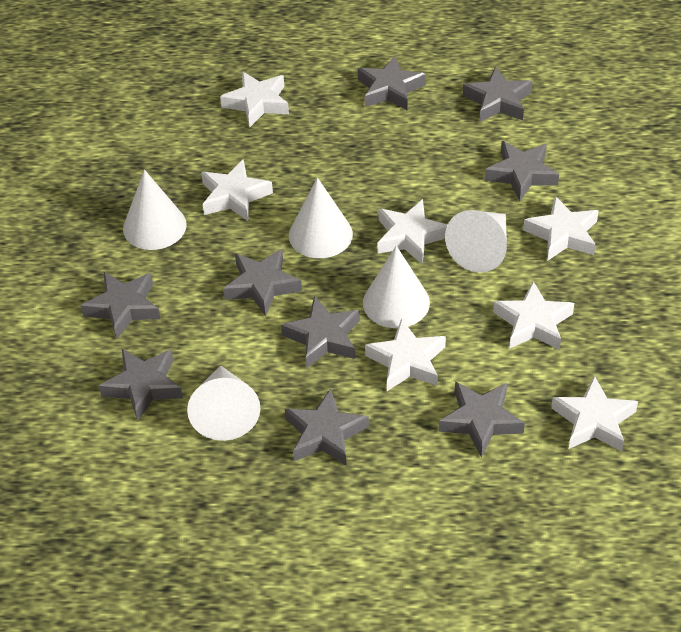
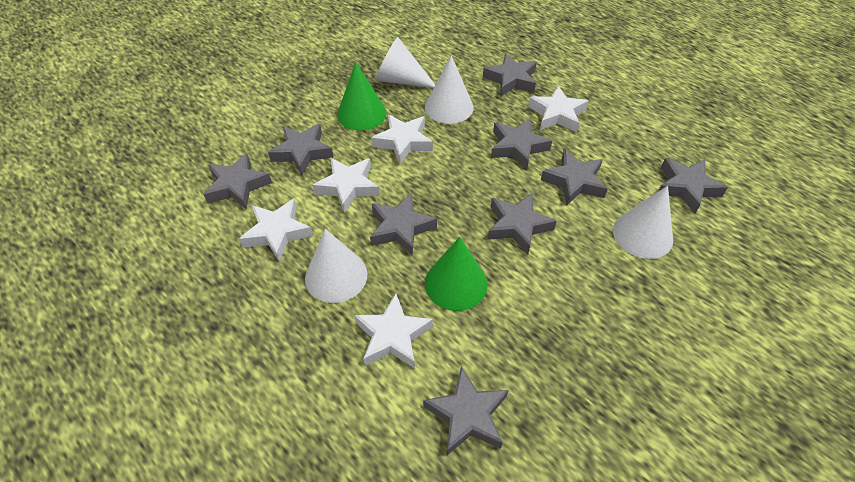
green cone: 0 -> 2
white cone: 5 -> 4
white star: 7 -> 5

